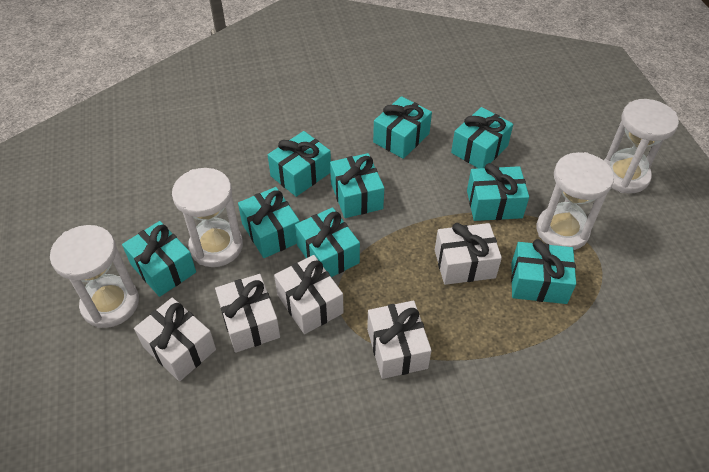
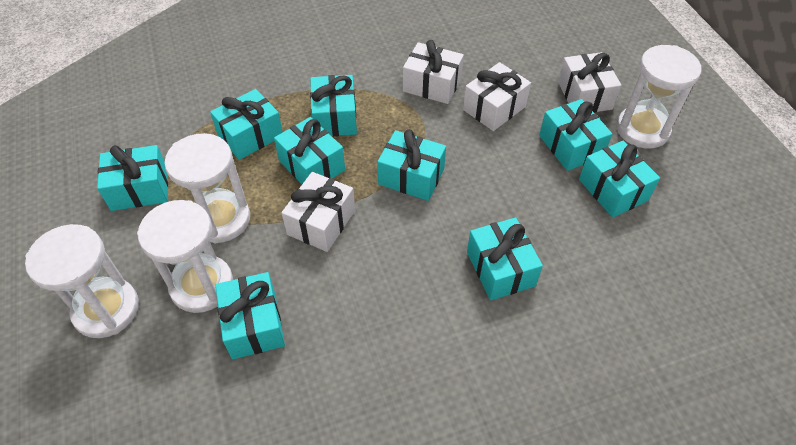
white gift: 5 -> 4

